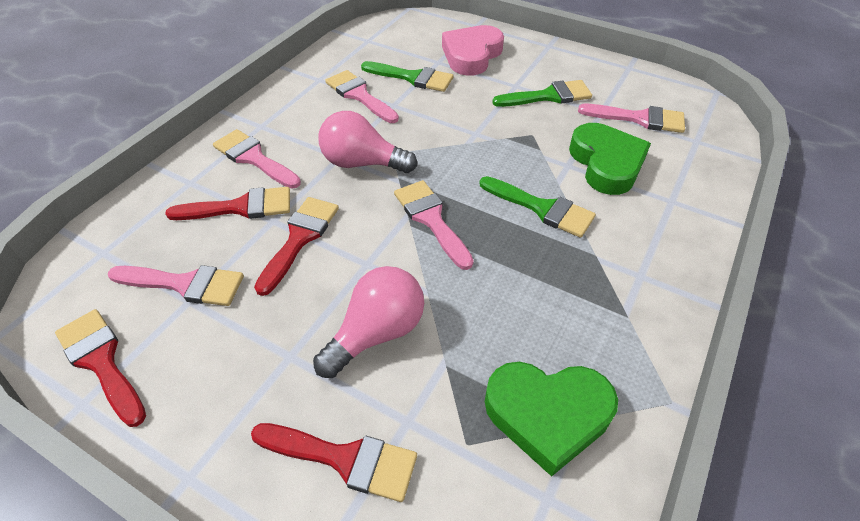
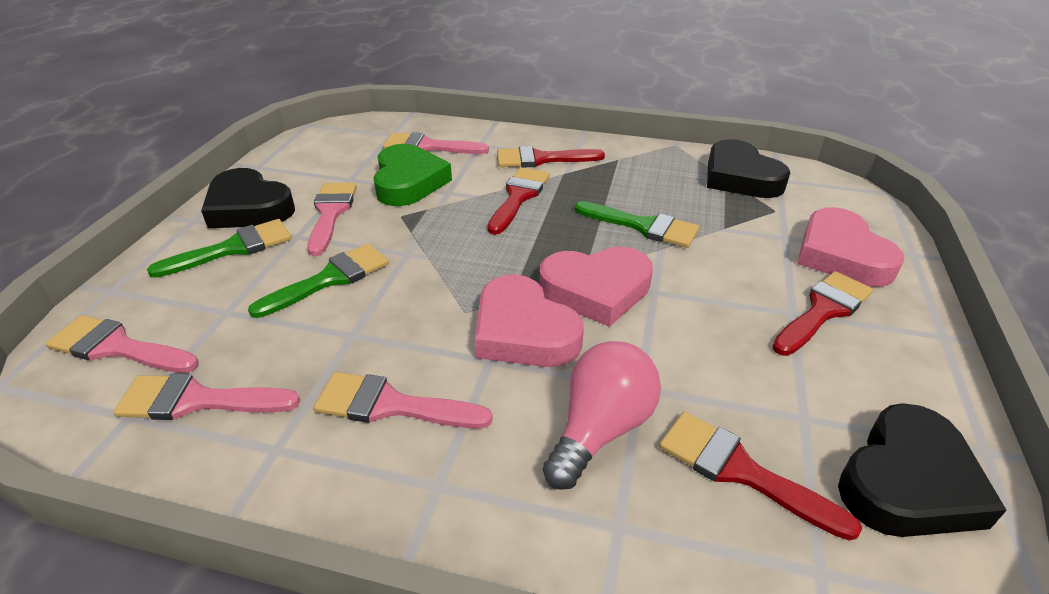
black heart: 0 -> 3
green heart: 2 -> 1
pink heart: 1 -> 3
pink light bulb: 2 -> 1

